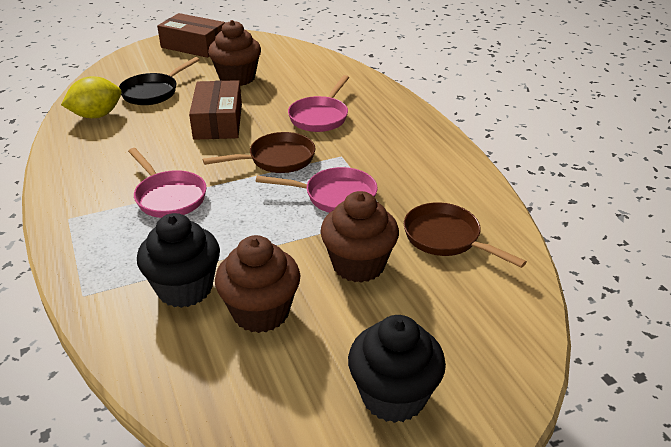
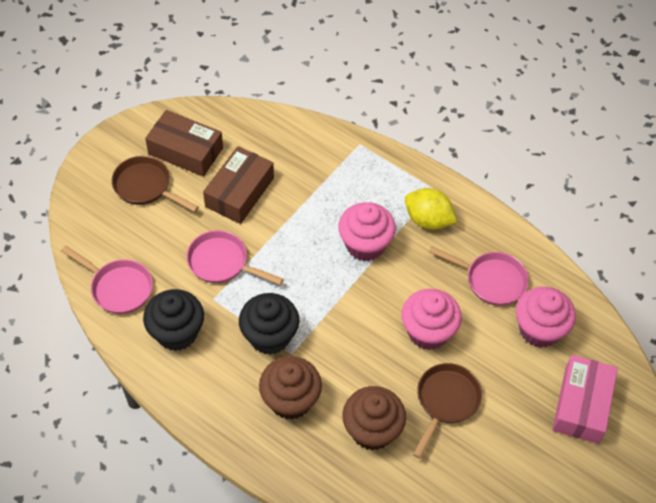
black pan: 1 -> 0
brown cupcake: 3 -> 2
pink box: 0 -> 1
pink cupcake: 0 -> 3

